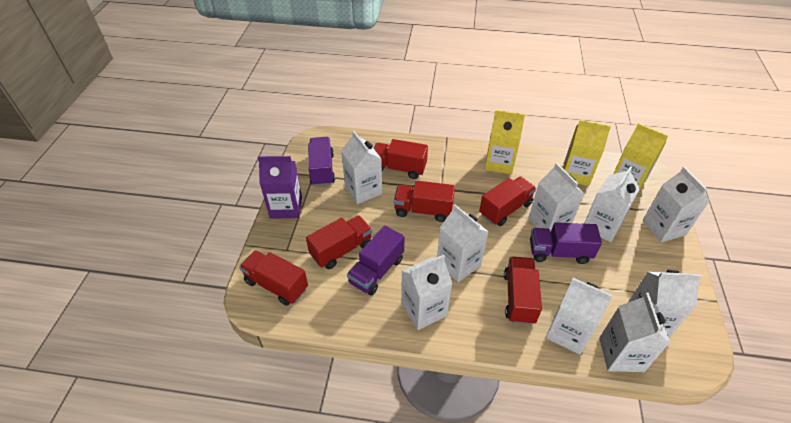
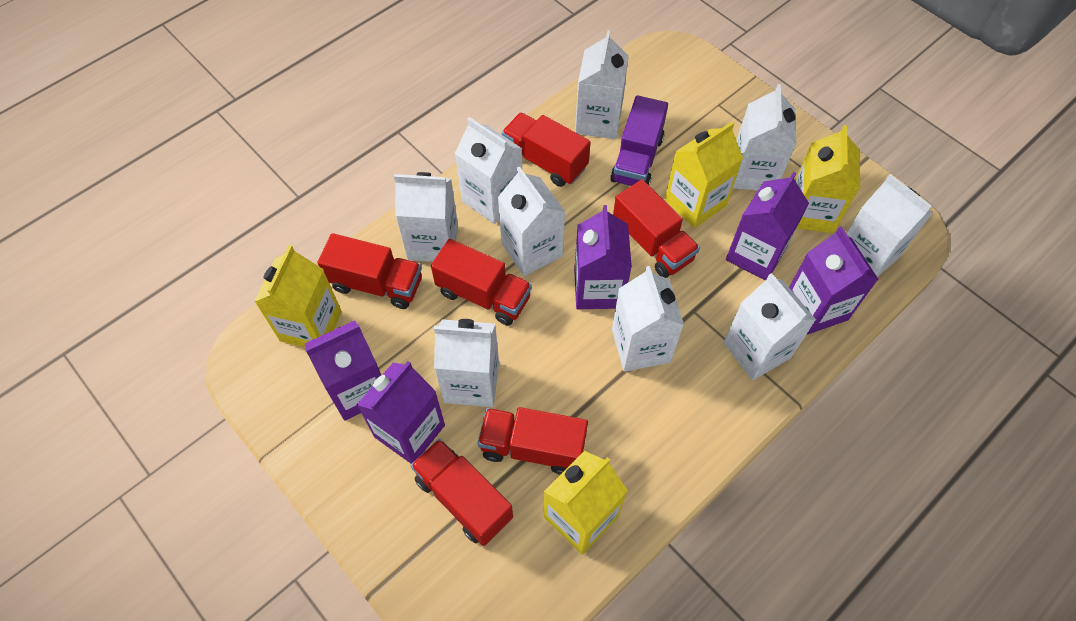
purple carton: 1 -> 5
purple truck: 3 -> 1
yellow carton: 3 -> 4

